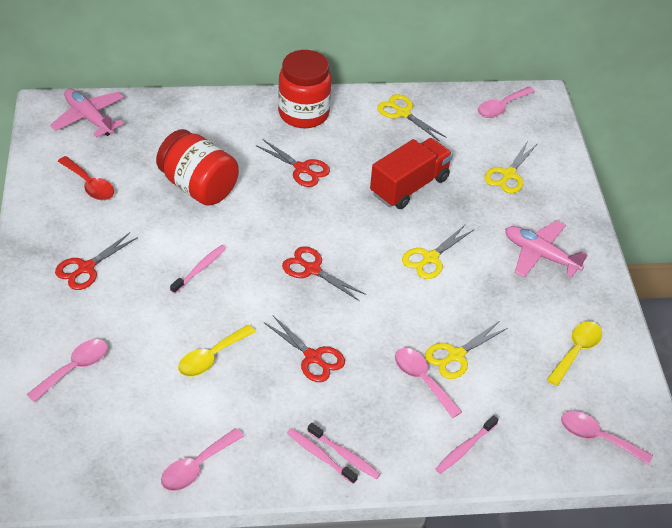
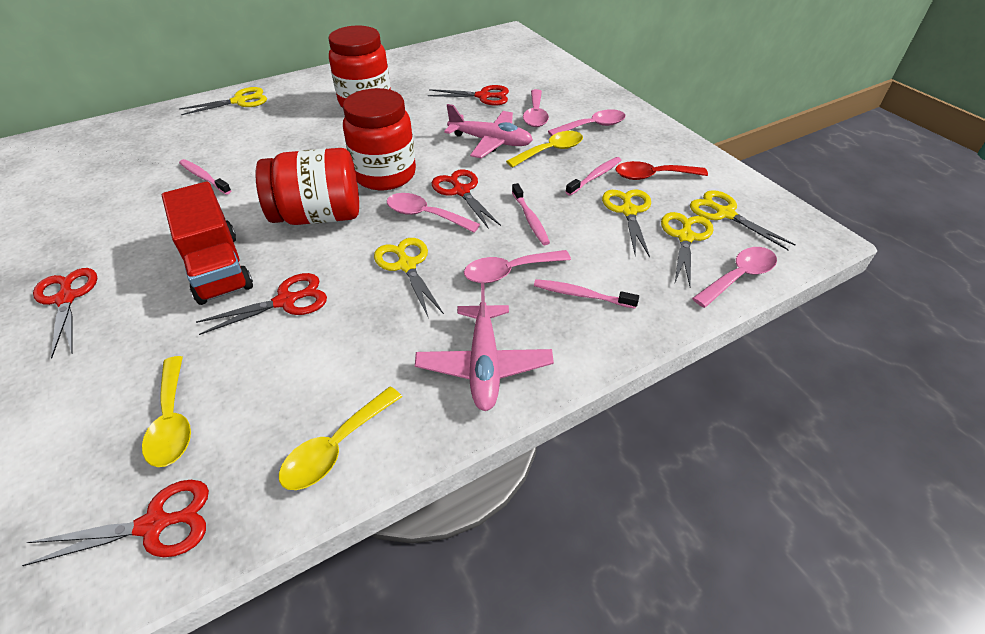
red jar: 2 -> 3
red scissors: 4 -> 5
yellow scissors: 4 -> 5
yellow spoon: 2 -> 3

